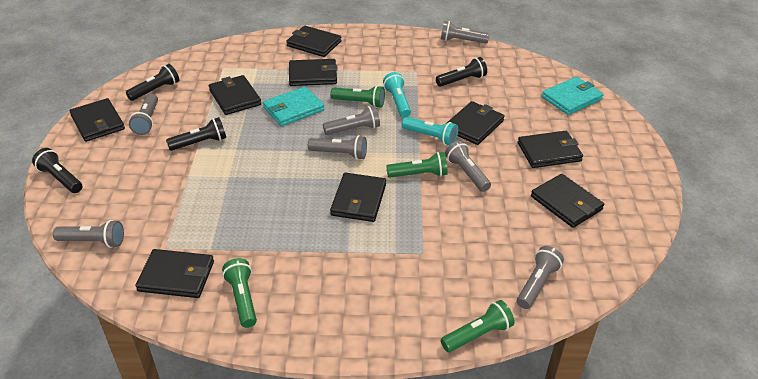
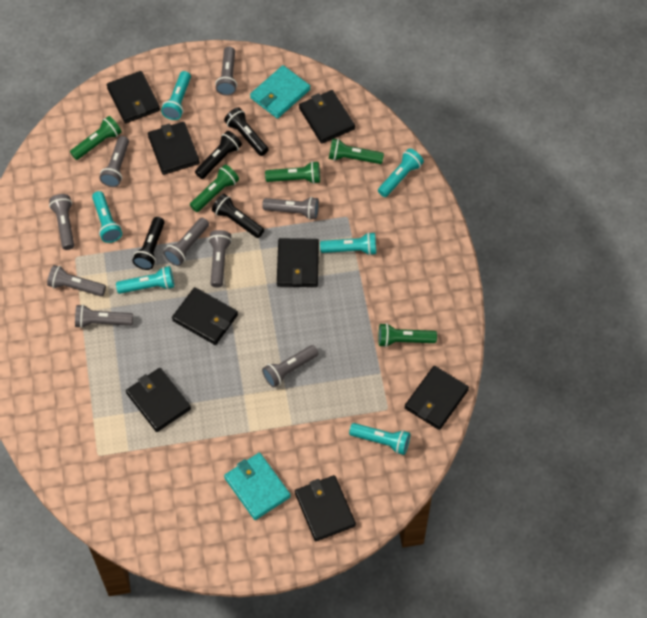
black wallet: 9 -> 8
green flashlight: 4 -> 5
grey flashlight: 7 -> 9
turquoise flashlight: 2 -> 6

